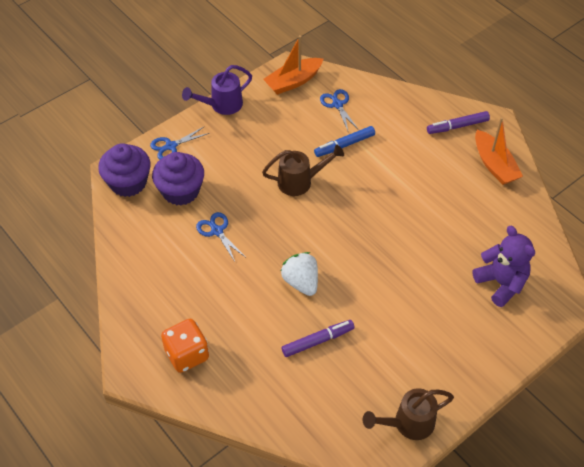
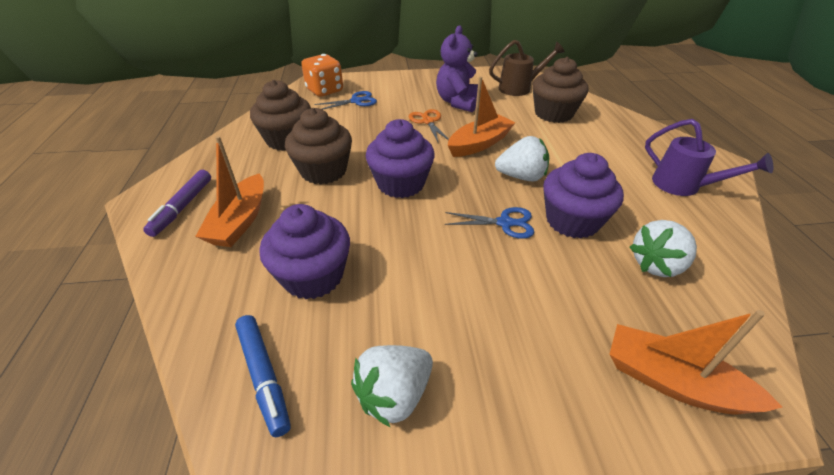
blue scissors: 3 -> 2
brown cupcake: 0 -> 3
brown watering can: 2 -> 1
orange boat: 2 -> 3
orange scissors: 0 -> 1
purple cupcake: 2 -> 3
purple marker: 2 -> 1
white strawberry: 1 -> 3

